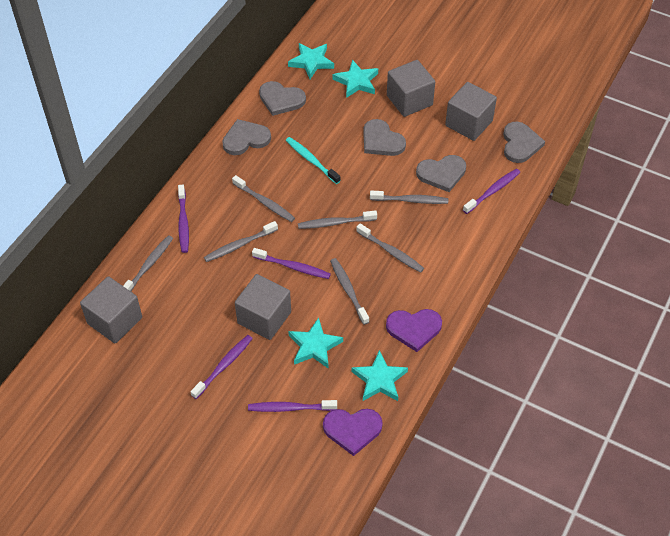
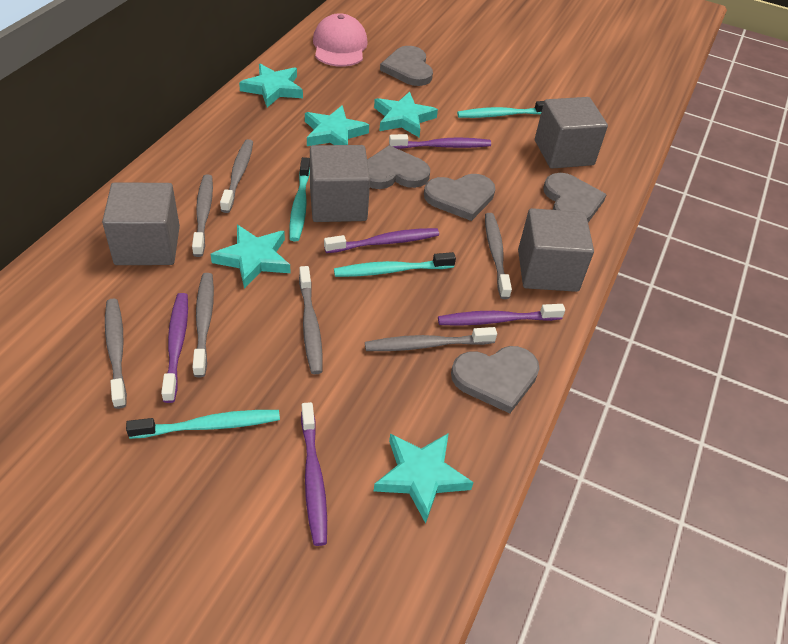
pink cap: 0 -> 1
purple heart: 2 -> 0
turquoise star: 4 -> 5
turquoise toothbrush: 1 -> 4

